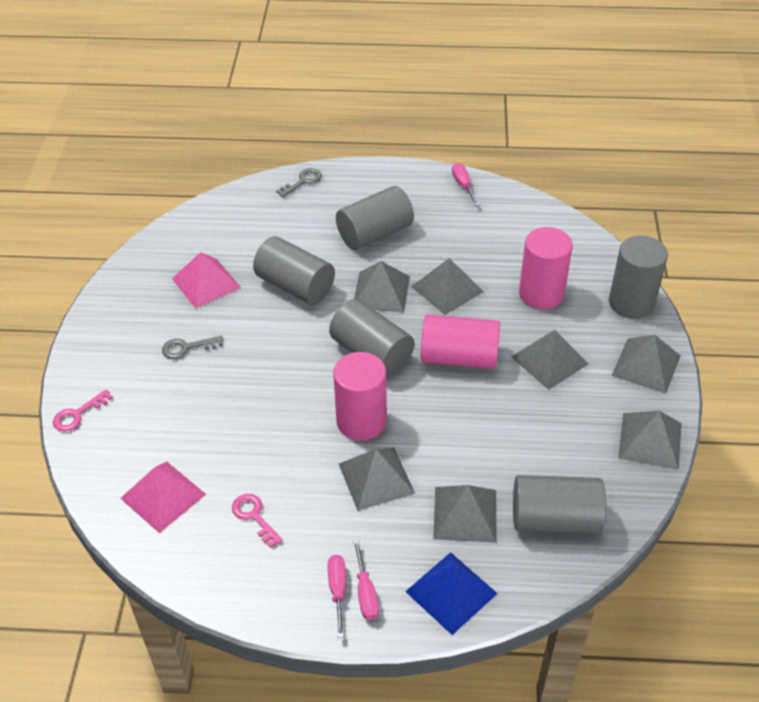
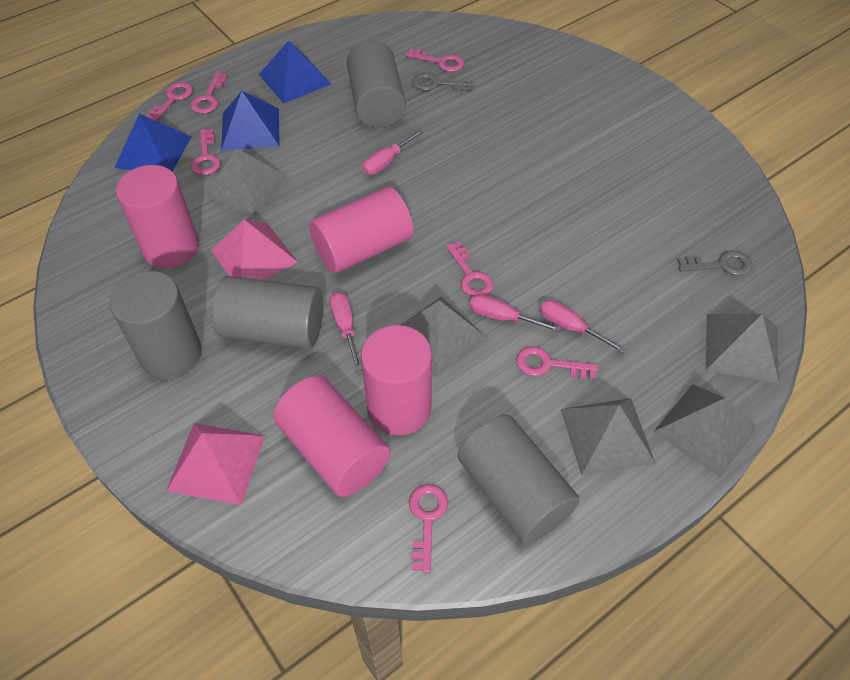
blue pyramid: 1 -> 3
grey cylinder: 5 -> 4
grey pyramid: 7 -> 5
pink cylinder: 3 -> 4
pink key: 2 -> 7
pink screwdriver: 3 -> 4

